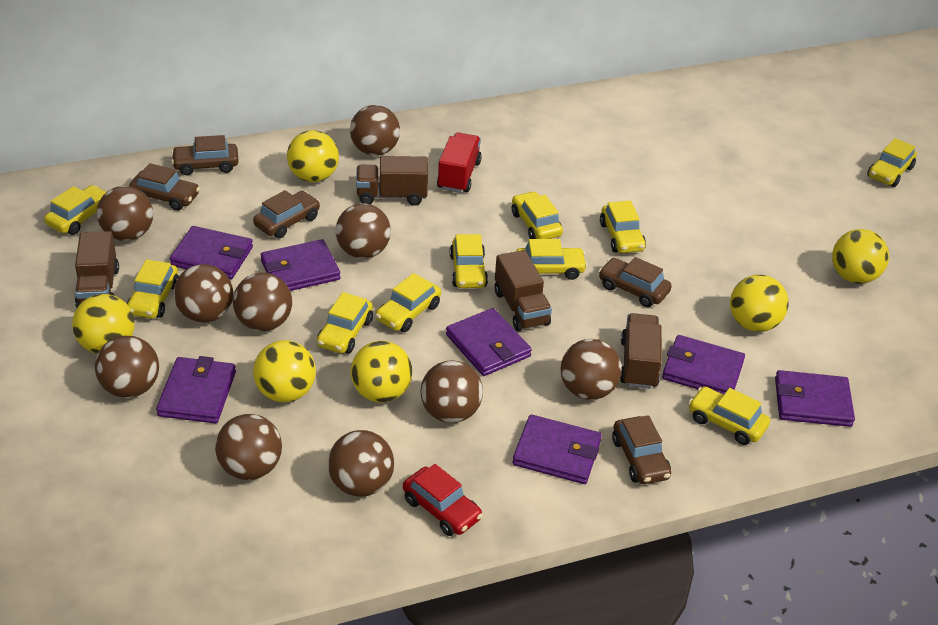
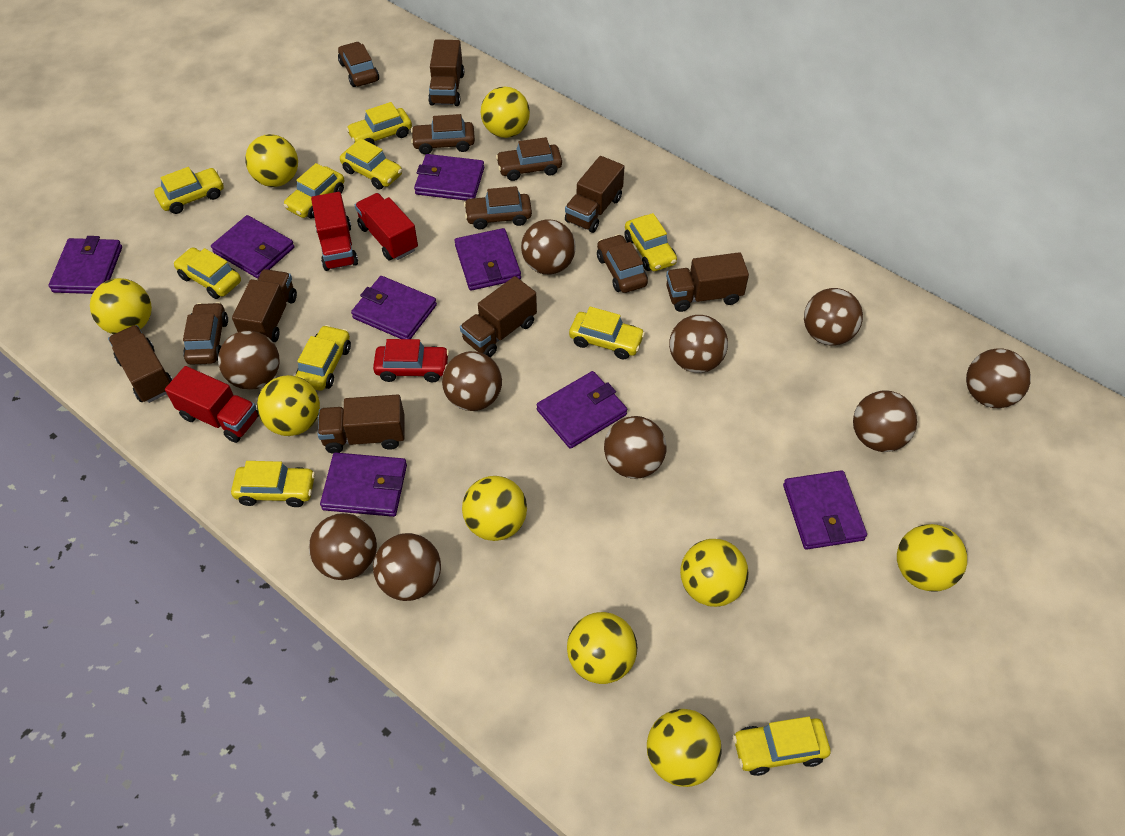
brown car: 5 -> 6
brown truck: 4 -> 7
purple wallet: 7 -> 8
red truck: 1 -> 3
yellow ball: 6 -> 9

